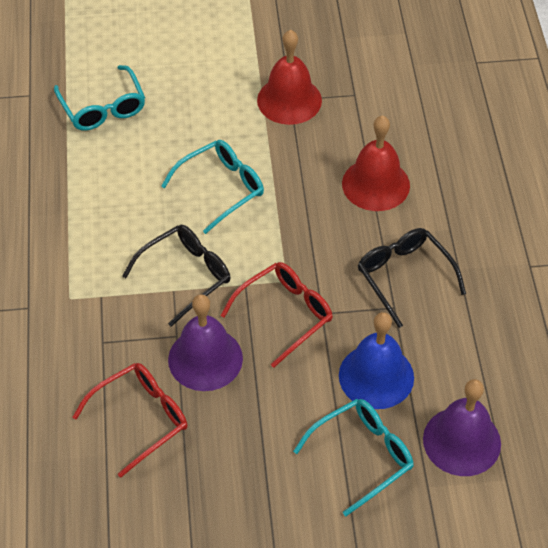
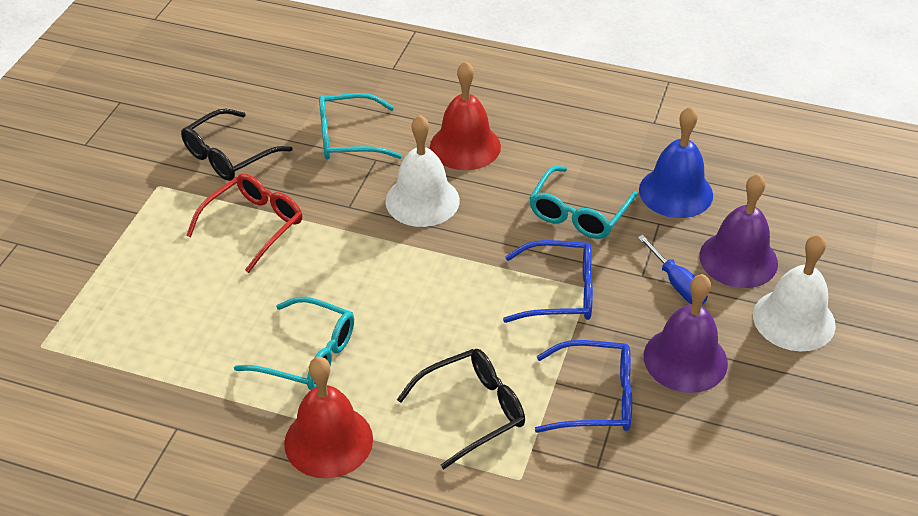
blue glasses: 0 -> 2
blue screwdriver: 0 -> 1
red glasses: 2 -> 1
white bell: 0 -> 2

